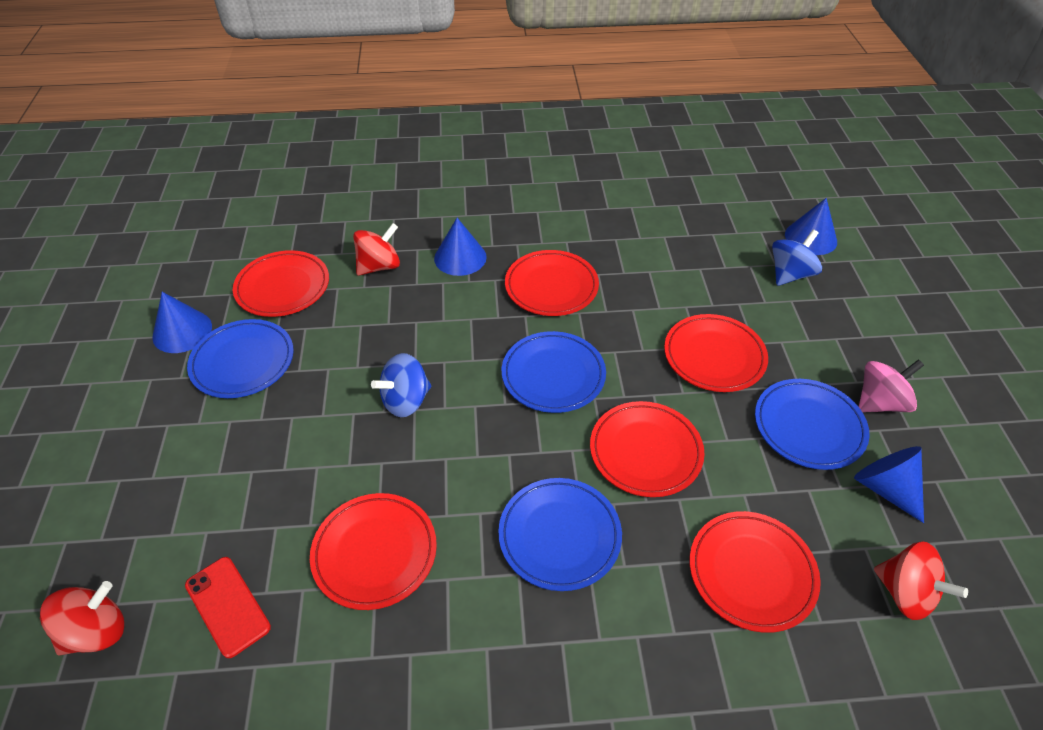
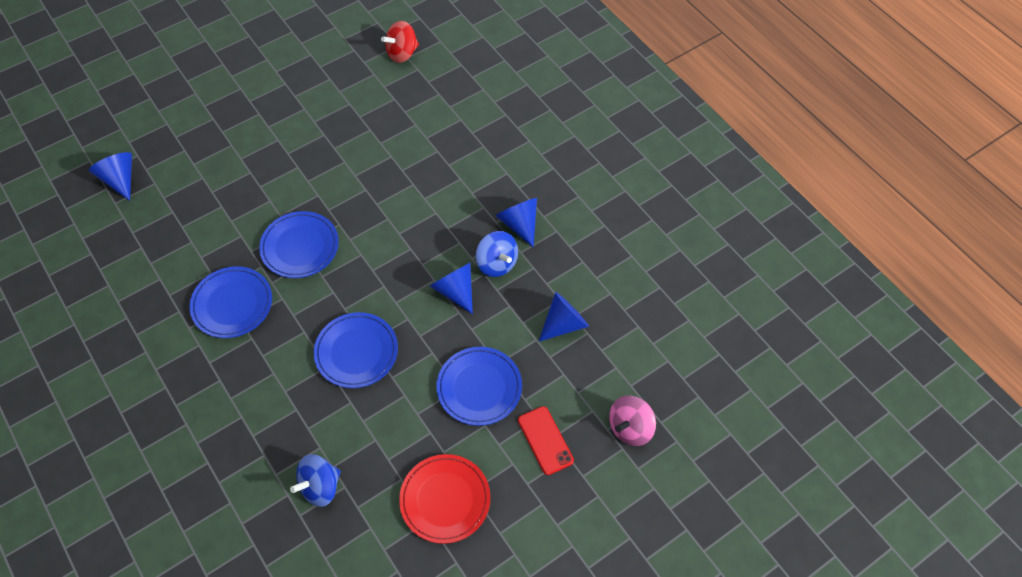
red plate: 6 -> 1
red spinning top: 3 -> 1

